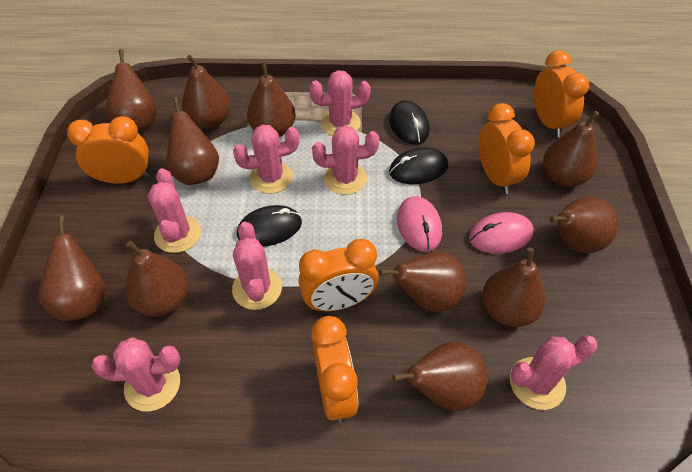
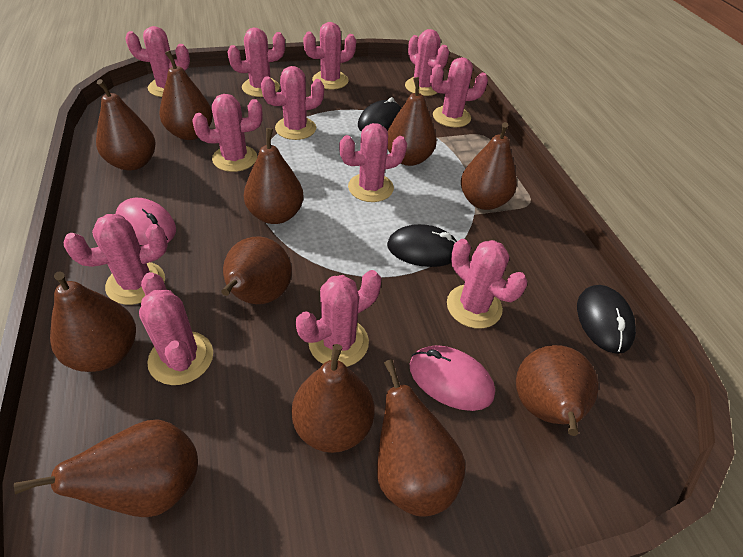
orange clock: 5 -> 0
pink cactus: 7 -> 12

